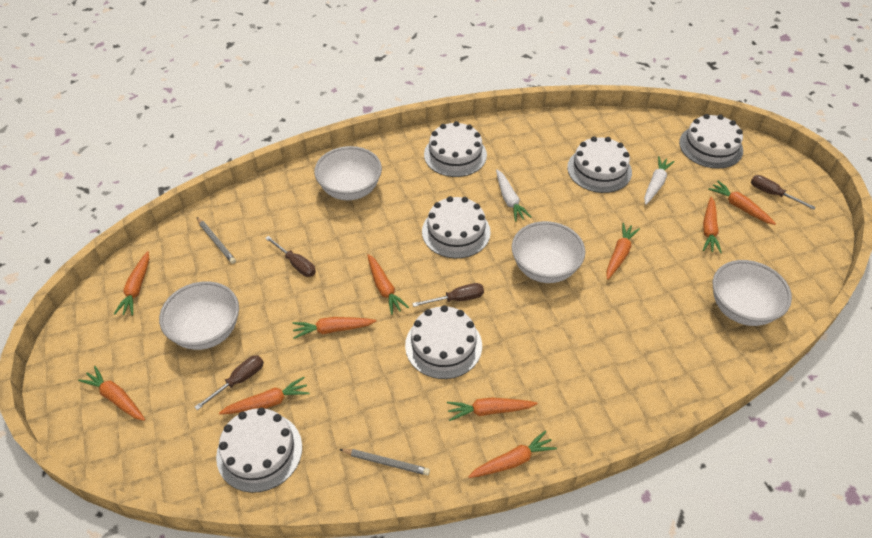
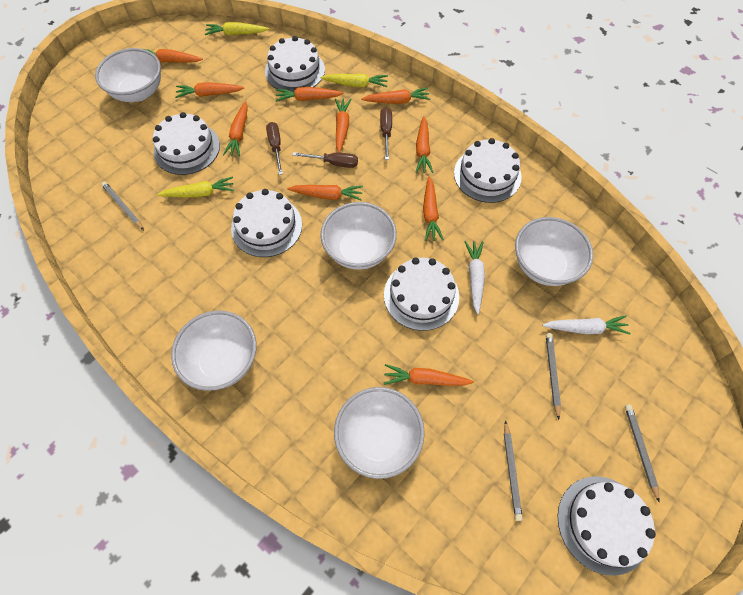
brown screwdriver: 4 -> 3
grey pencil: 2 -> 4
white bowl: 4 -> 5
yellow carrot: 0 -> 3

